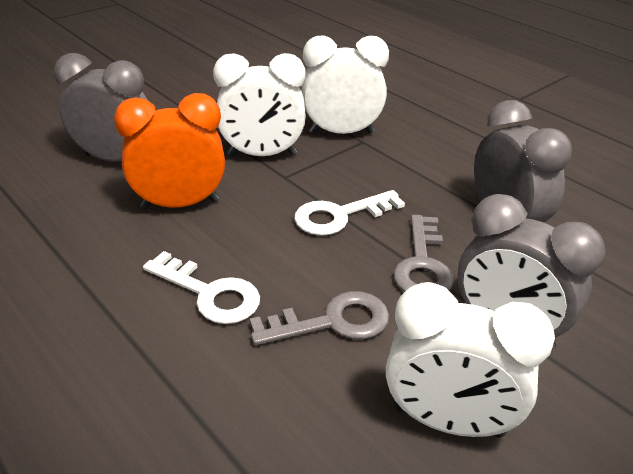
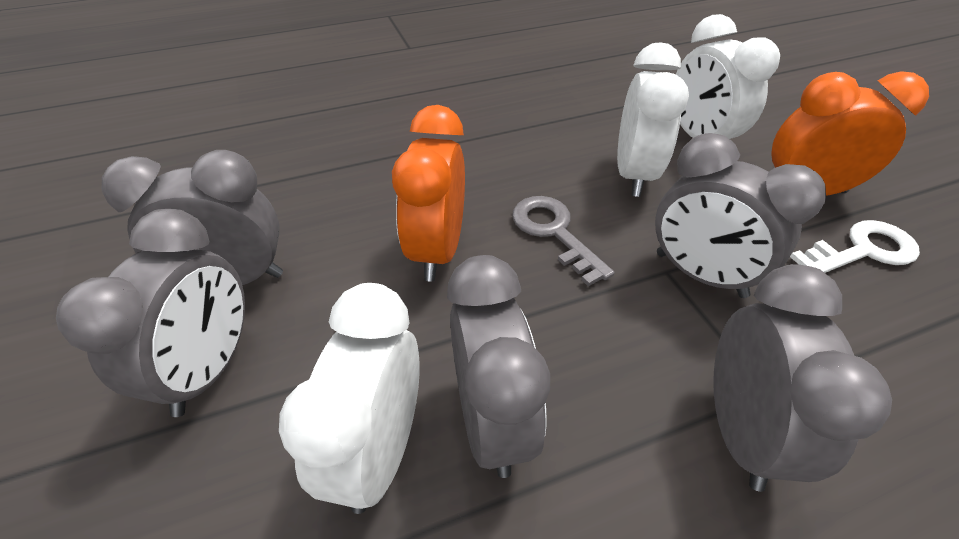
grey clock: 3 -> 5
grey key: 2 -> 1
orange clock: 1 -> 2
white key: 2 -> 1

